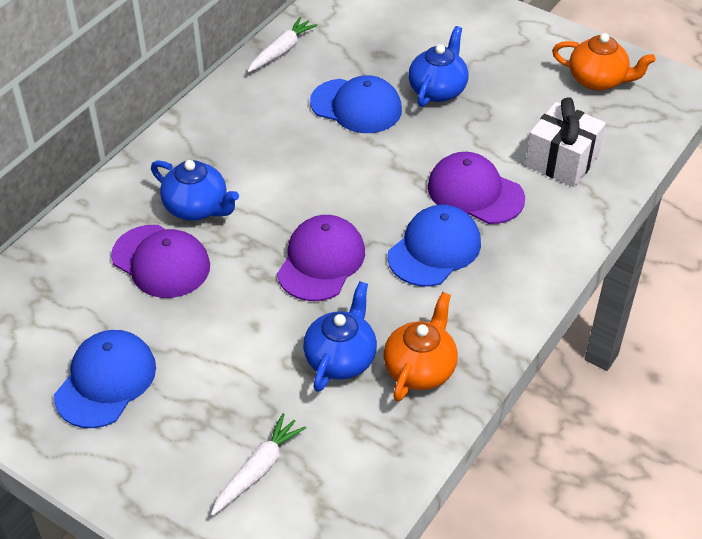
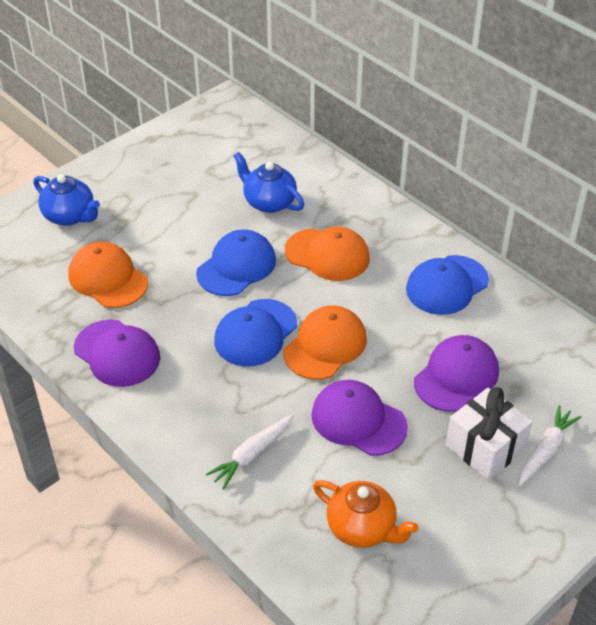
blue teapot: 3 -> 2
orange cap: 0 -> 3
orange teapot: 2 -> 1

